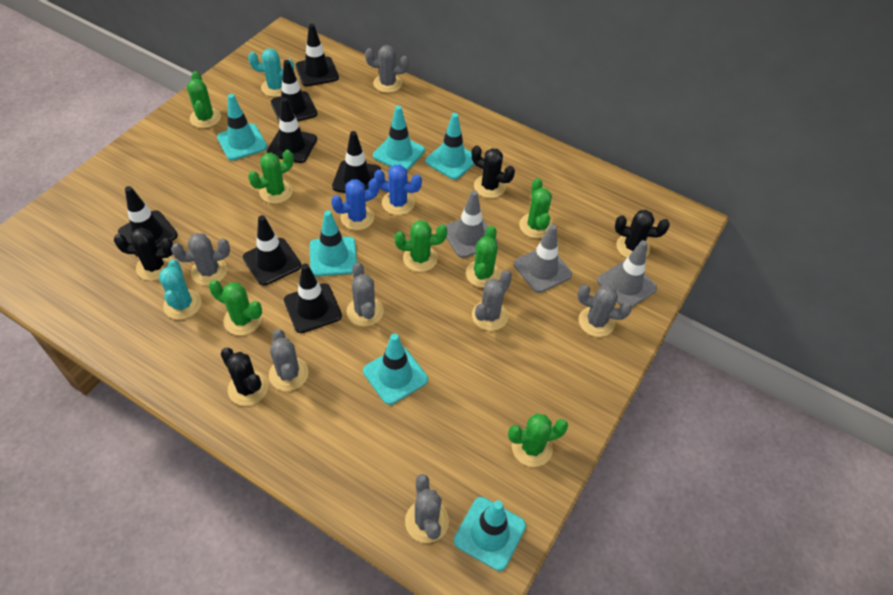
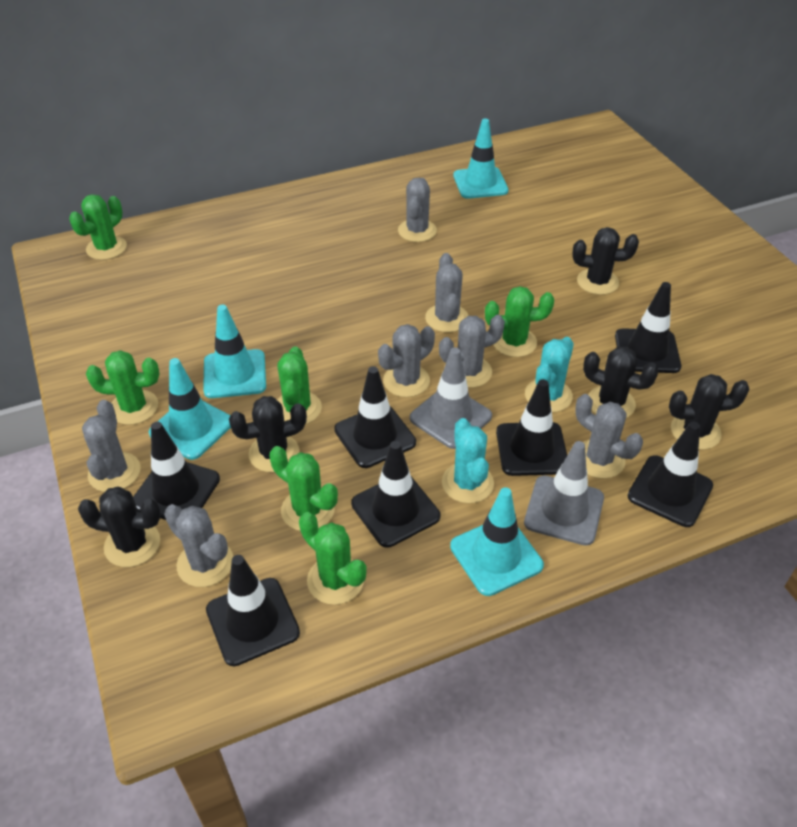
black cactus: 4 -> 5
blue cactus: 2 -> 0
green cactus: 7 -> 6
grey traffic cone: 3 -> 2
turquoise traffic cone: 6 -> 4

